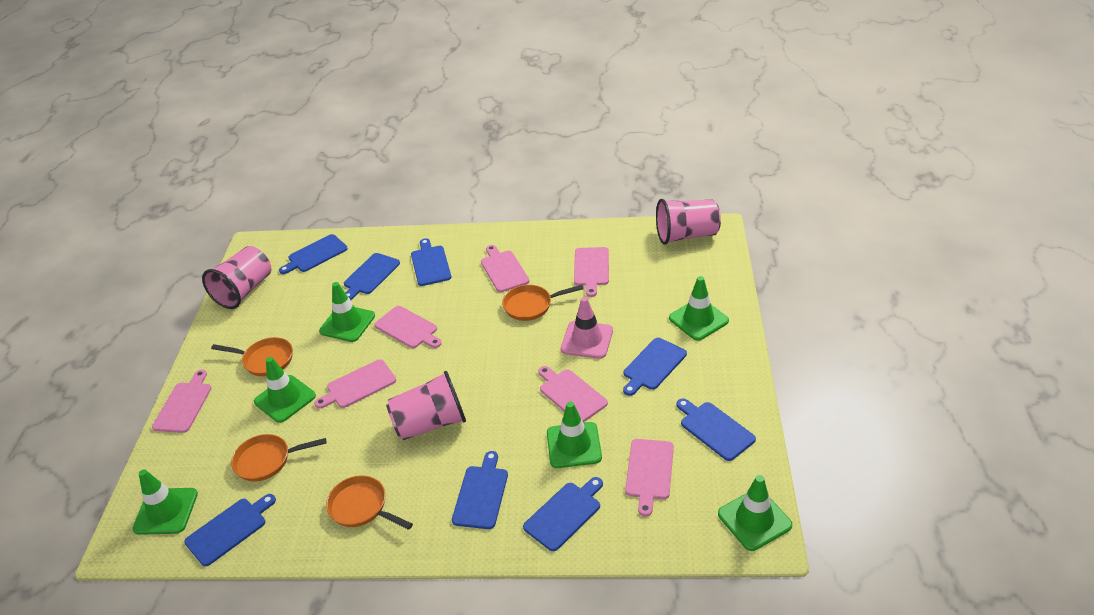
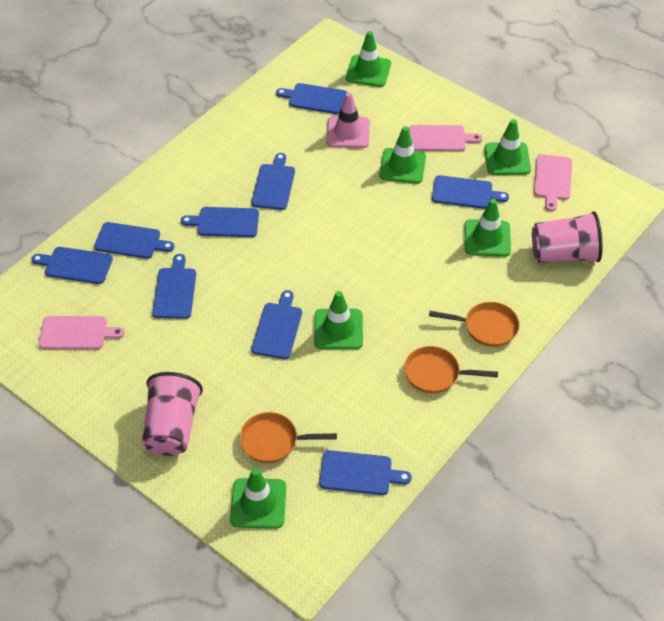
blue cutting board: 8 -> 9
orange pan: 4 -> 3
pink cup: 3 -> 2
pink cutting board: 7 -> 3

